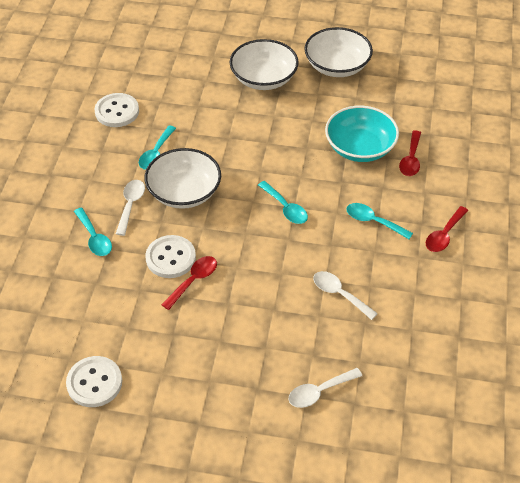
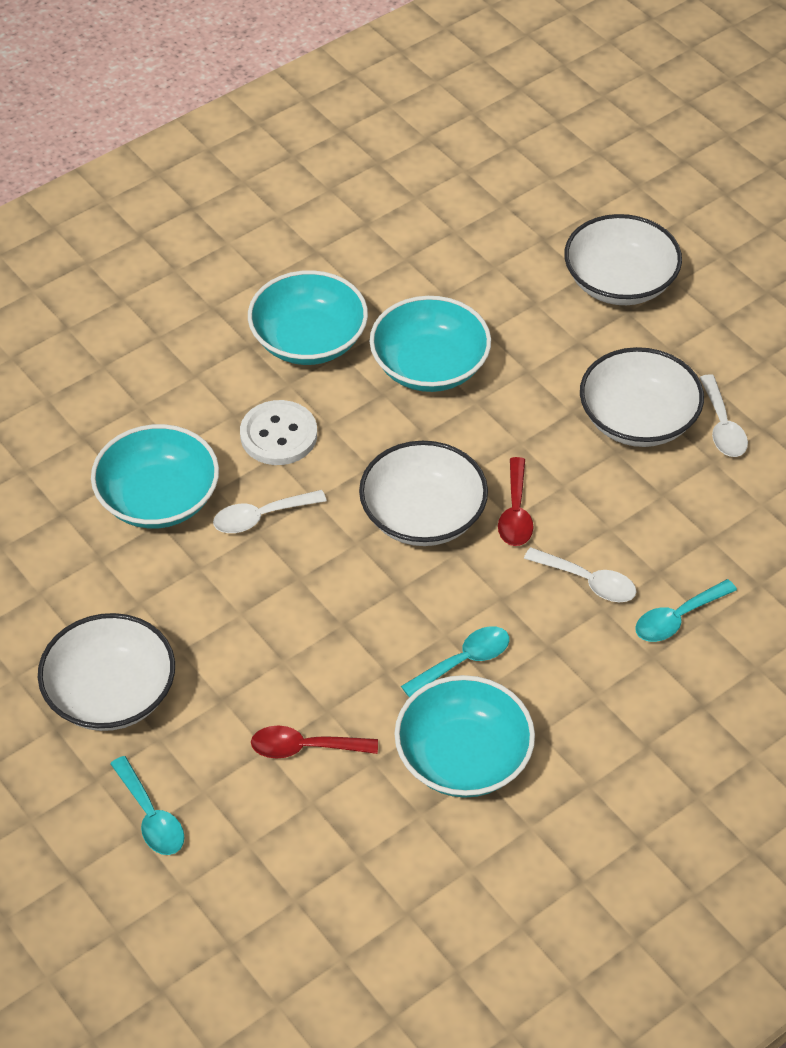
red spoon: 3 -> 2
turquoise bowl: 1 -> 4
turquoise spoon: 4 -> 3
white bowl: 3 -> 4
white button: 3 -> 1

